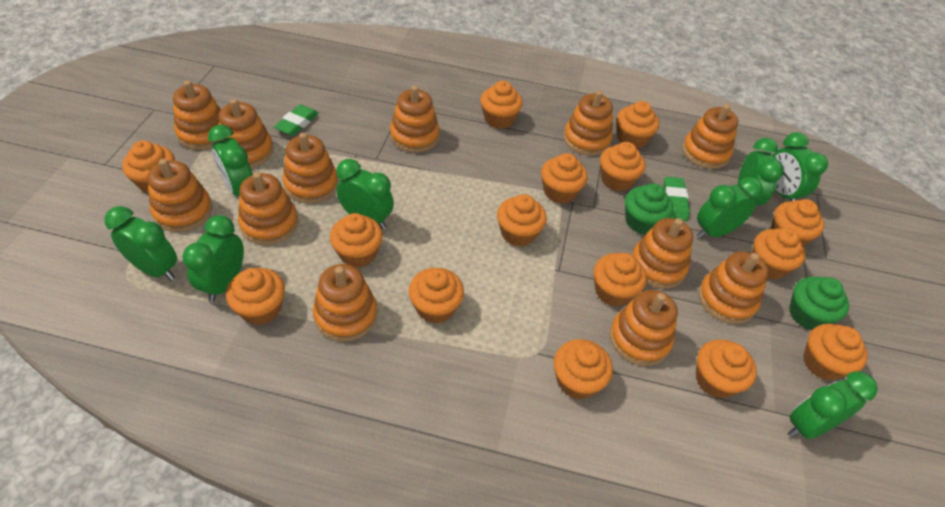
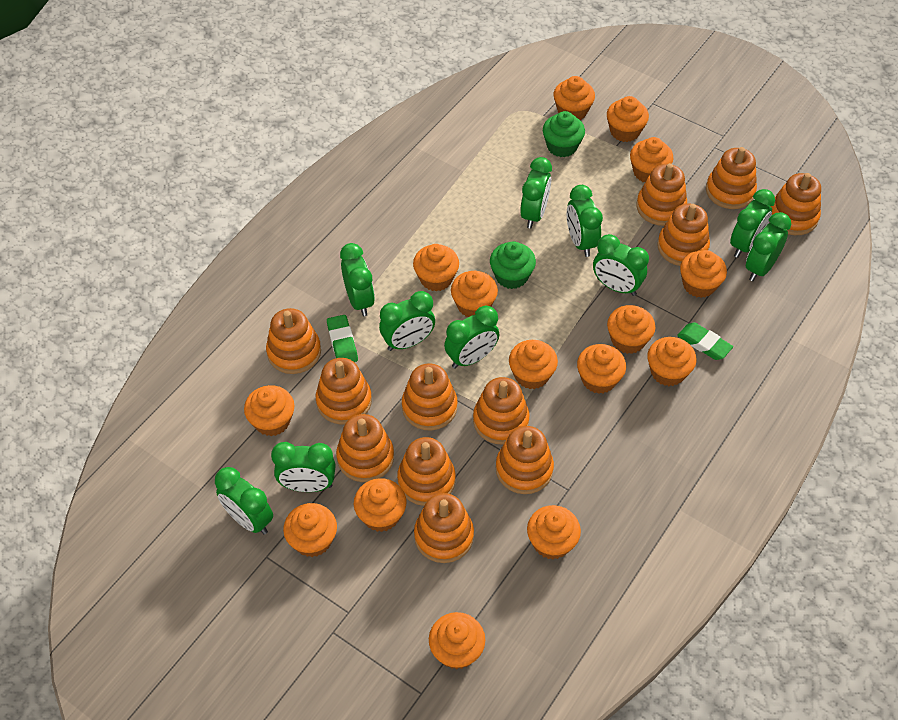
green clock: 8 -> 10

